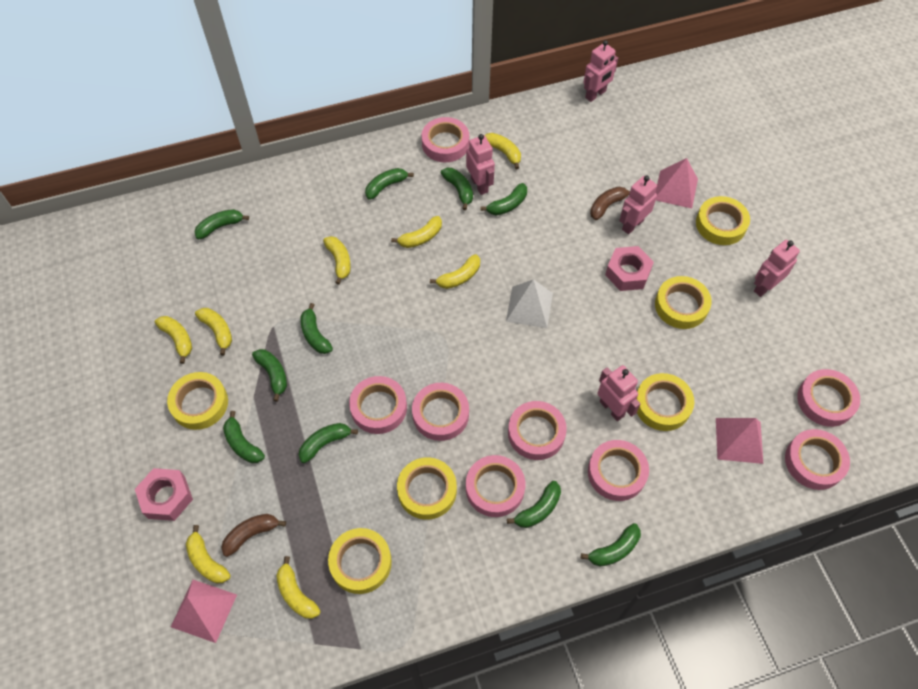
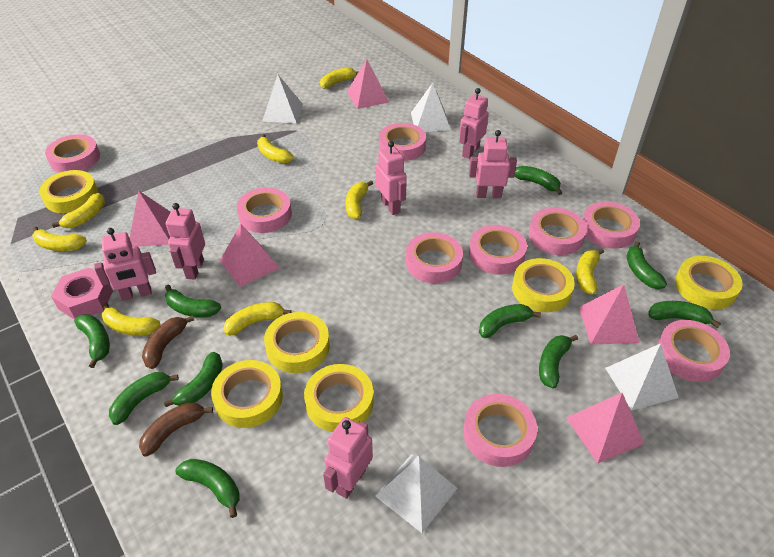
pink nut: 2 -> 1
pink pyramid: 3 -> 5
pink robot: 5 -> 6
pink tape: 8 -> 9
white pyramid: 1 -> 4

